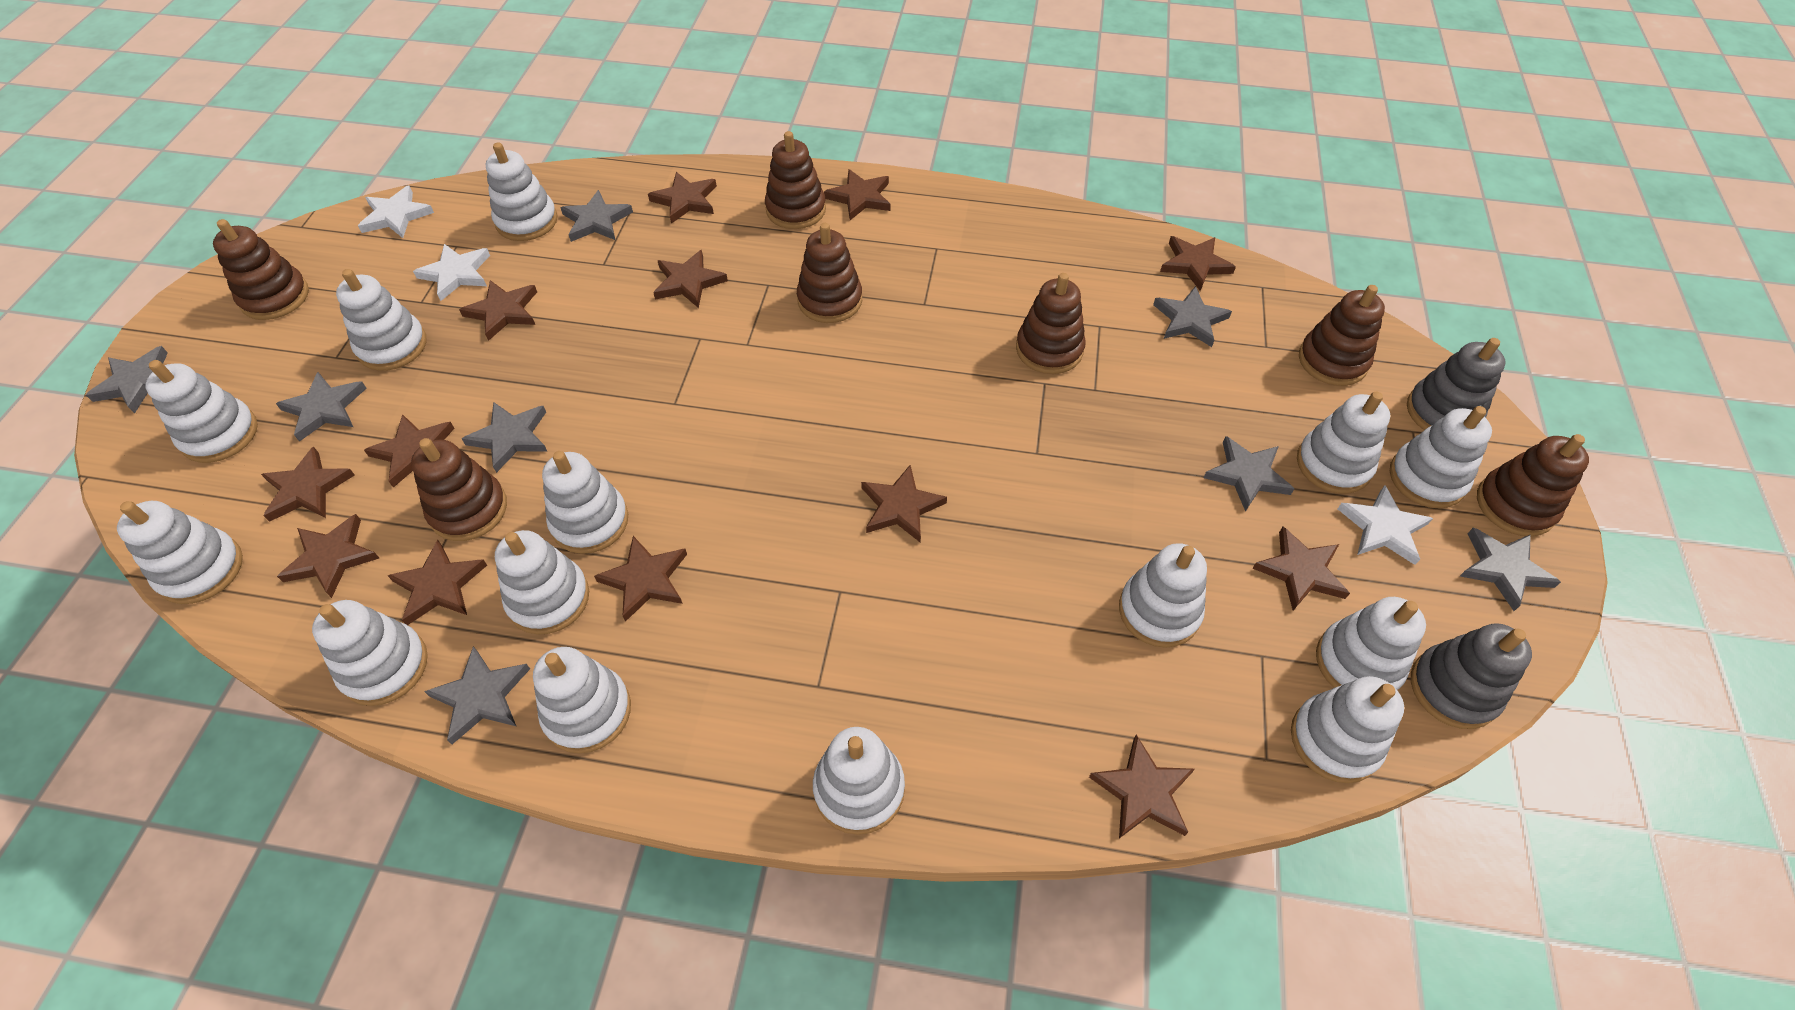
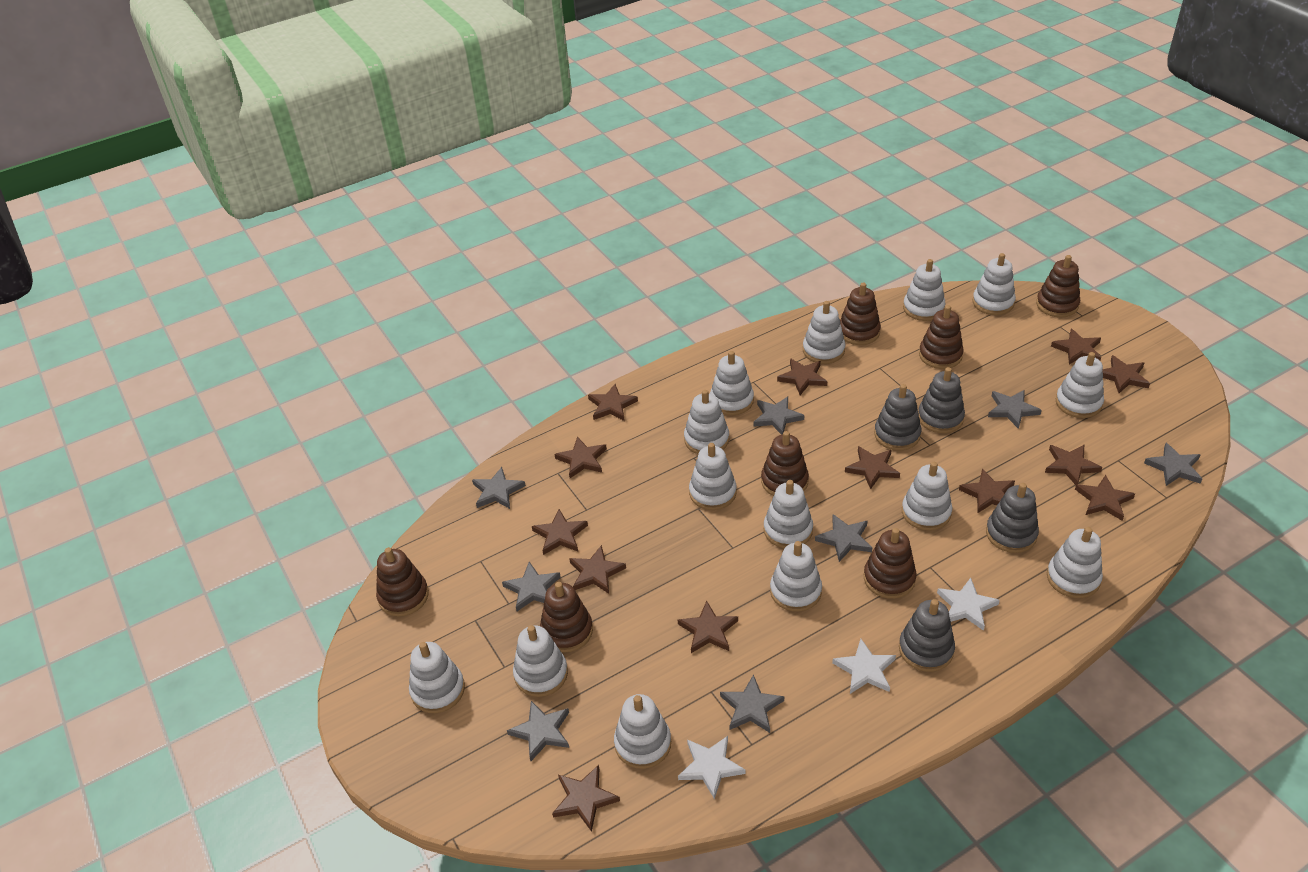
grey stacking toy: 2 -> 4

